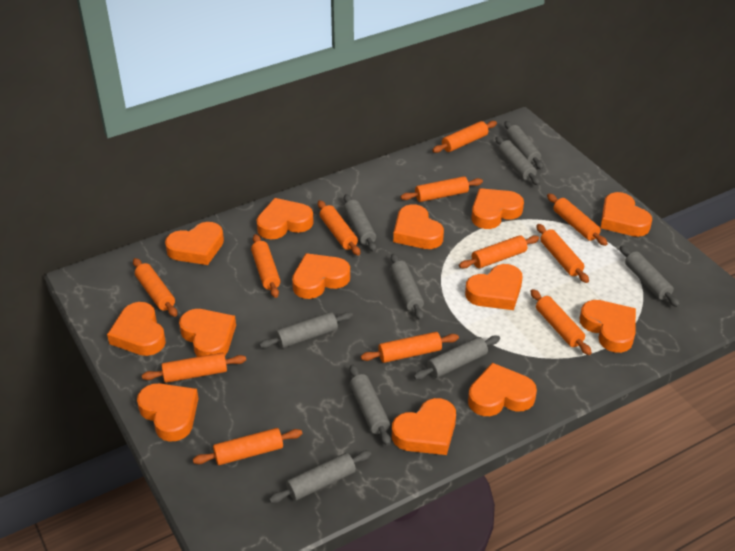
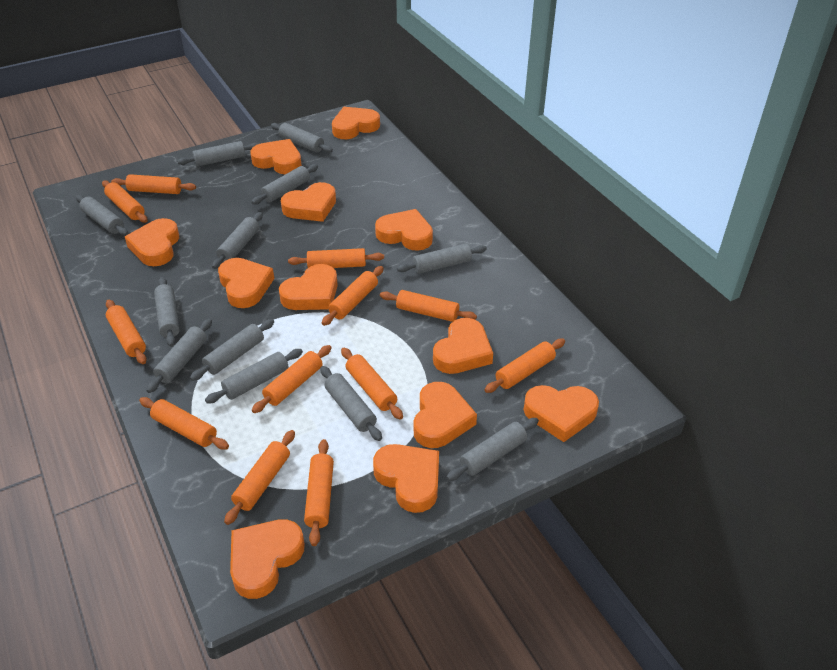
grey rolling pin: 9 -> 12
orange heart: 13 -> 12

